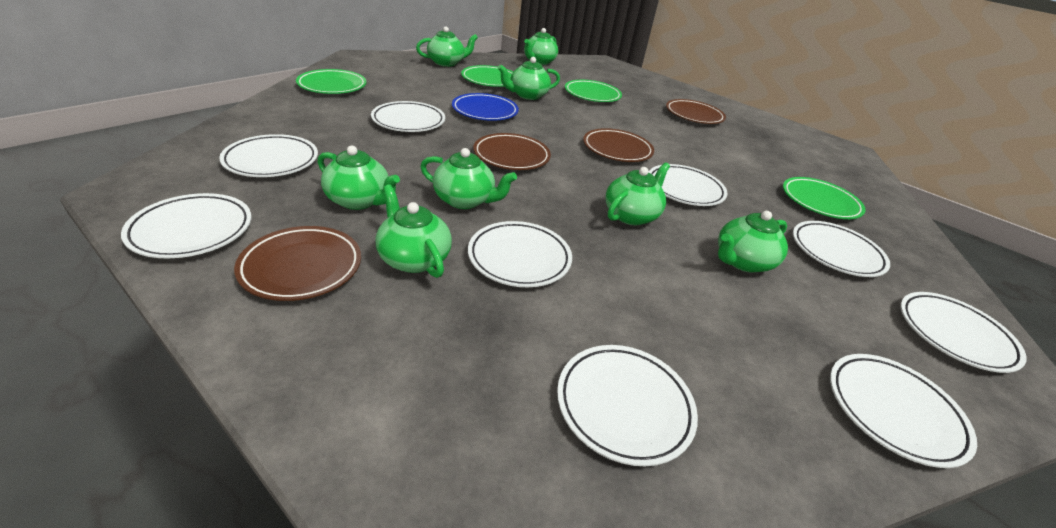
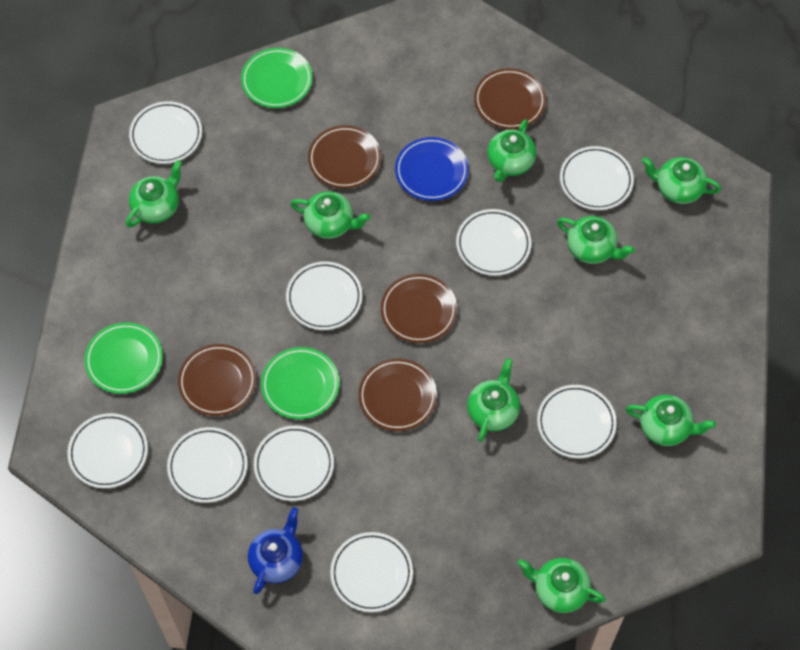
blue teapot: 0 -> 1
brown plate: 4 -> 5
green plate: 4 -> 3

